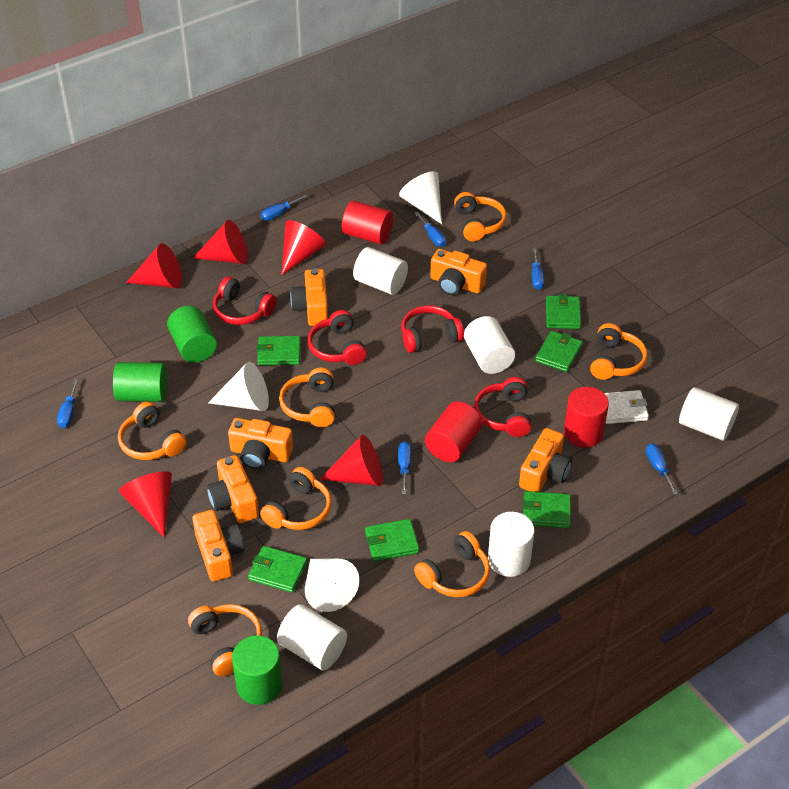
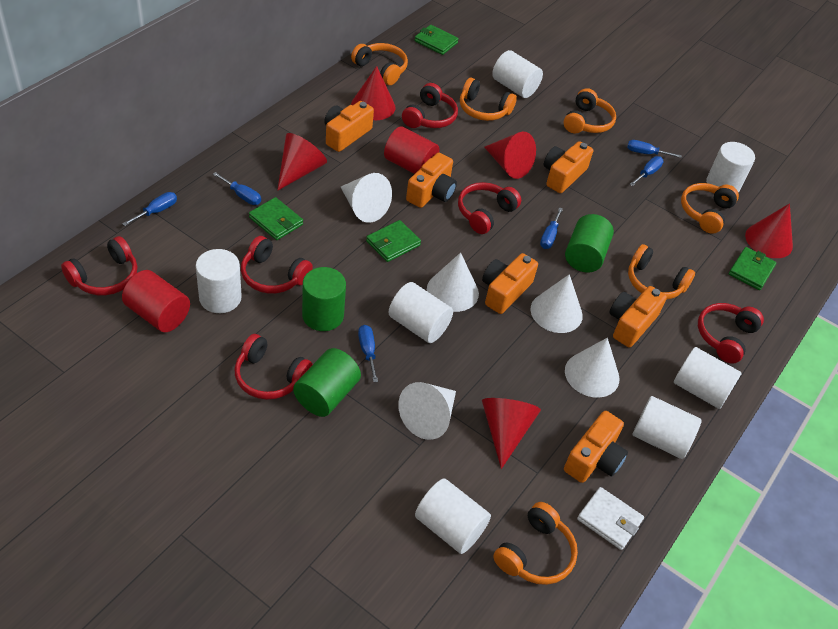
green wallet: 6 -> 4
orange headphones: 7 -> 6
red cylinder: 3 -> 2
red headphones: 4 -> 6
white cone: 3 -> 5
white cylinder: 5 -> 7

